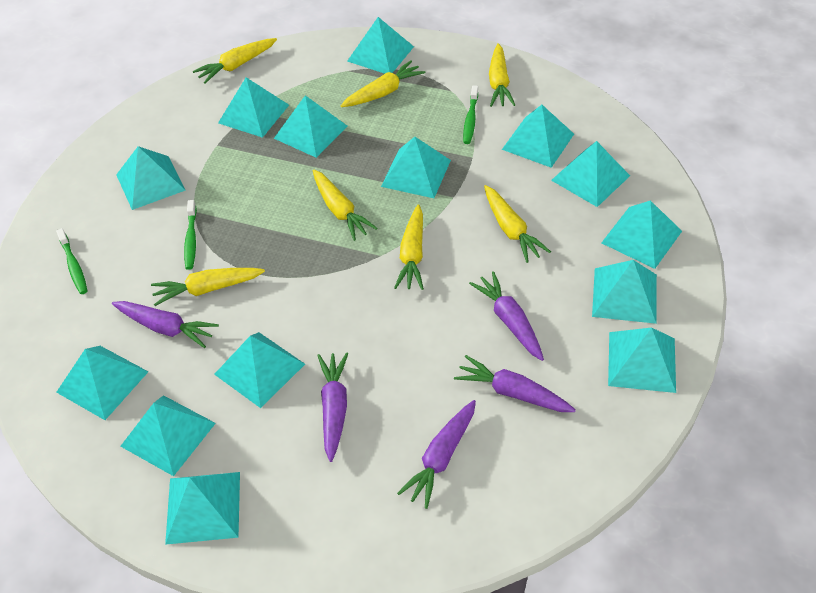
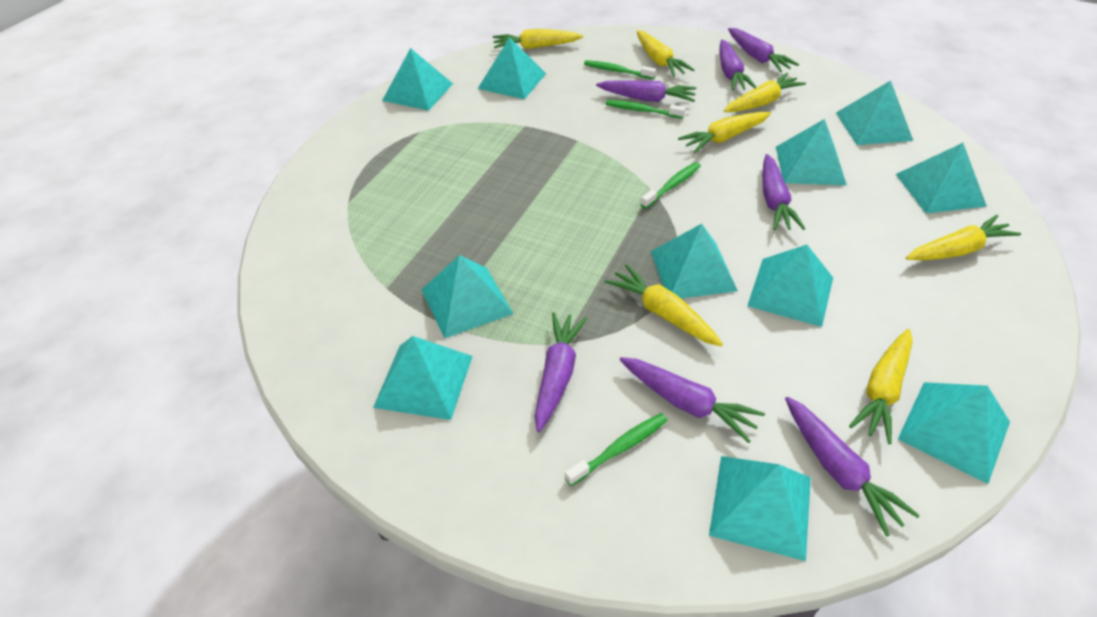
green toothbrush: 3 -> 4
purple carrot: 5 -> 7
turquoise pyramid: 14 -> 11

